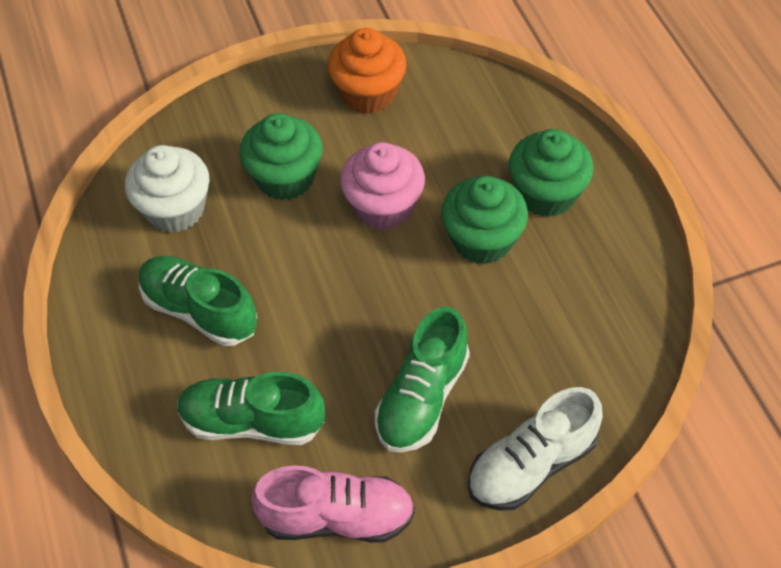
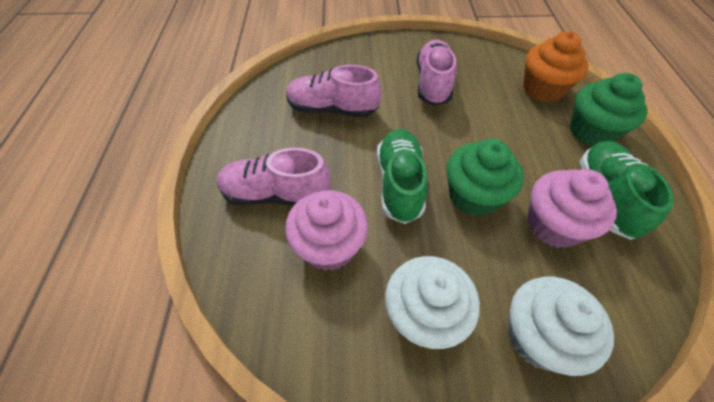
green cupcake: 3 -> 2
green shoe: 3 -> 2
pink cupcake: 1 -> 2
pink shoe: 1 -> 3
white cupcake: 1 -> 2
white shoe: 1 -> 0

